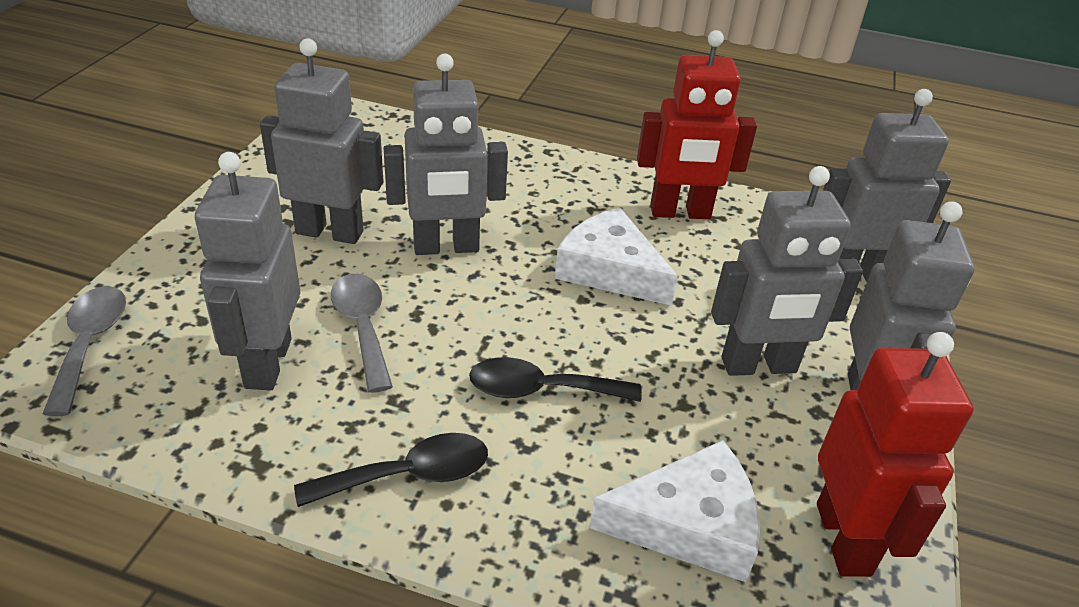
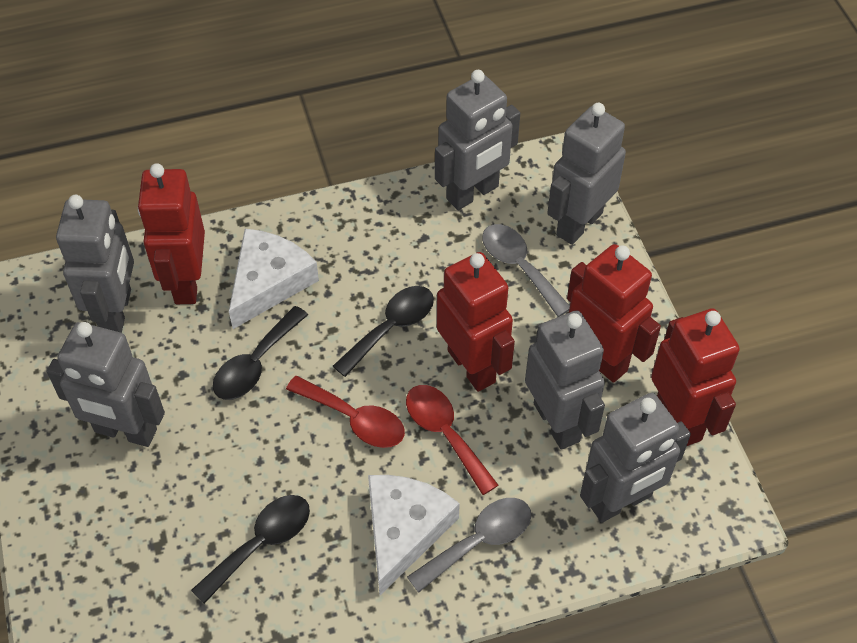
black spoon: 2 -> 3
red robot: 2 -> 4
red spoon: 0 -> 2

